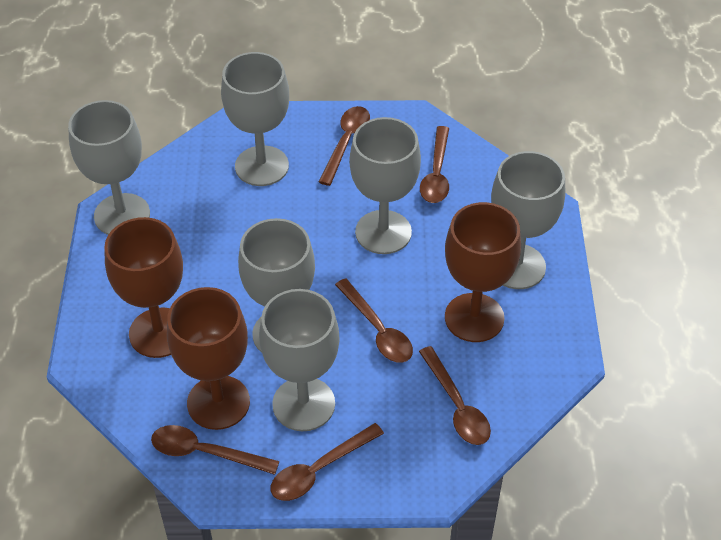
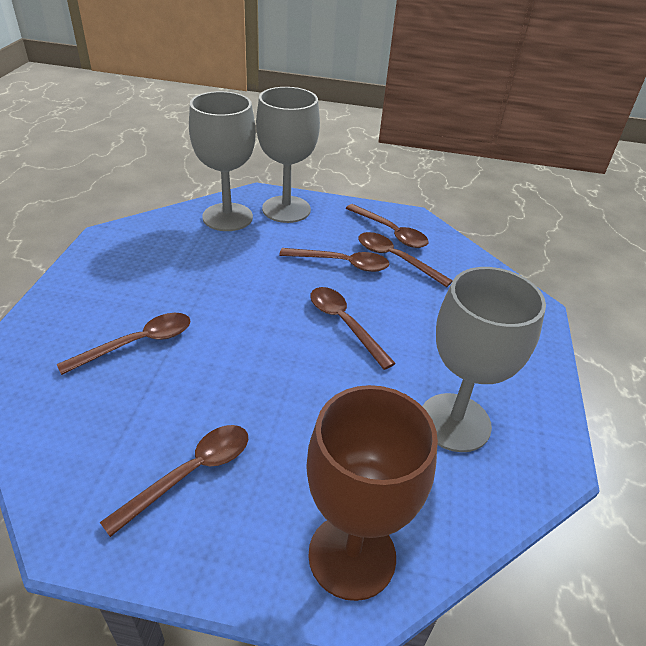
brown goblet: 3 -> 1
grey goblet: 6 -> 3

